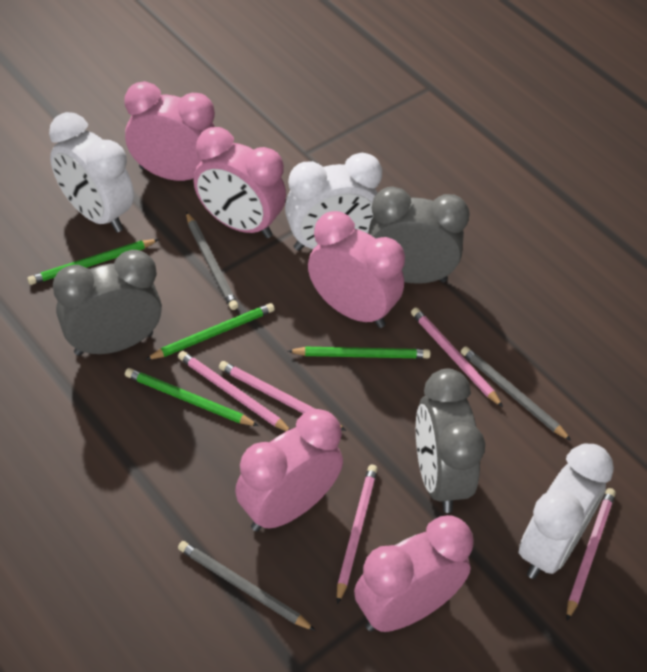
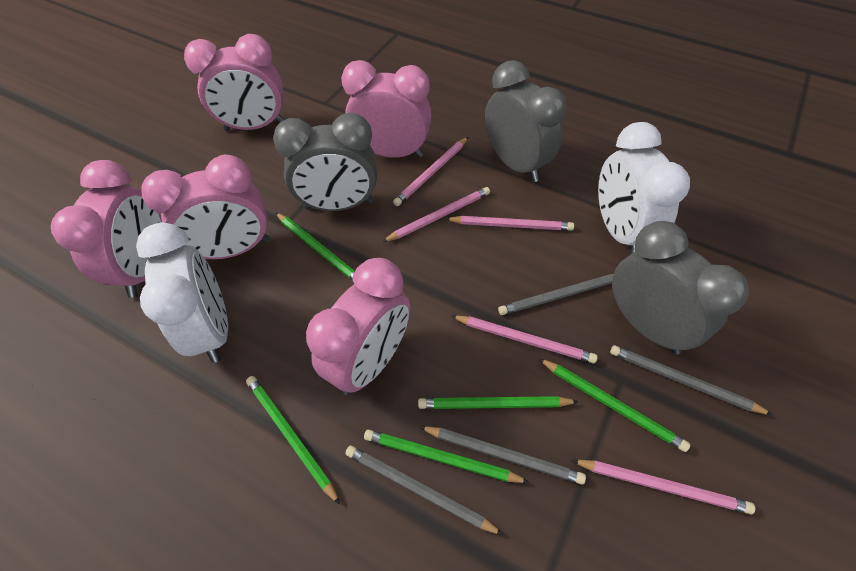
green pencil: 4 -> 5
grey pencil: 3 -> 4
white clock: 3 -> 2

